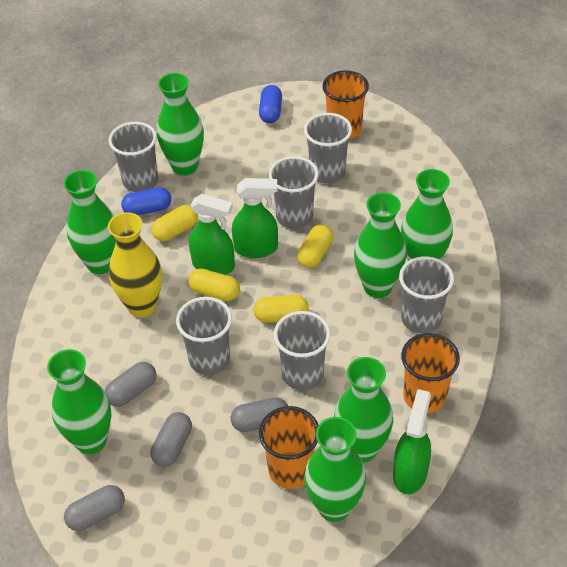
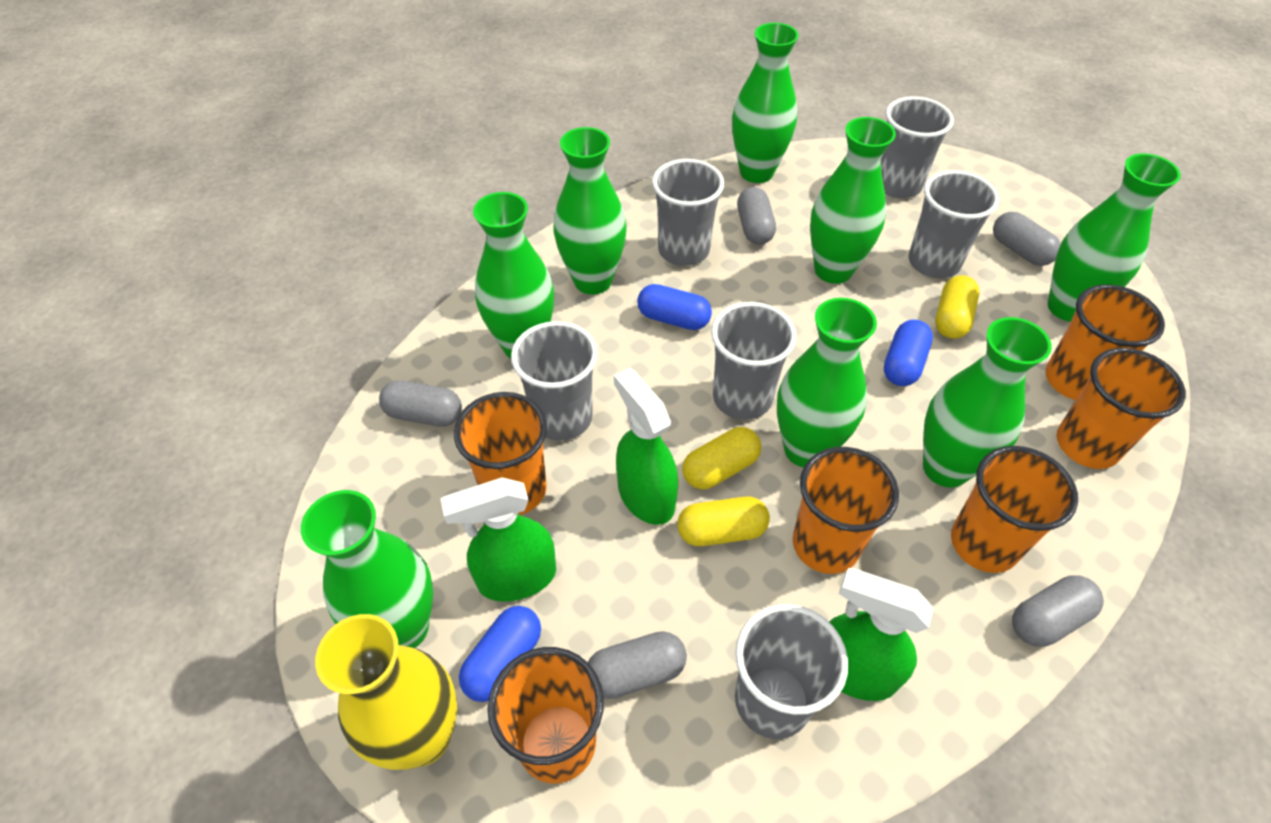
blue capsule: 2 -> 3
green vase: 7 -> 8
grey capsule: 4 -> 5
orange cup: 3 -> 6
yellow capsule: 4 -> 3

